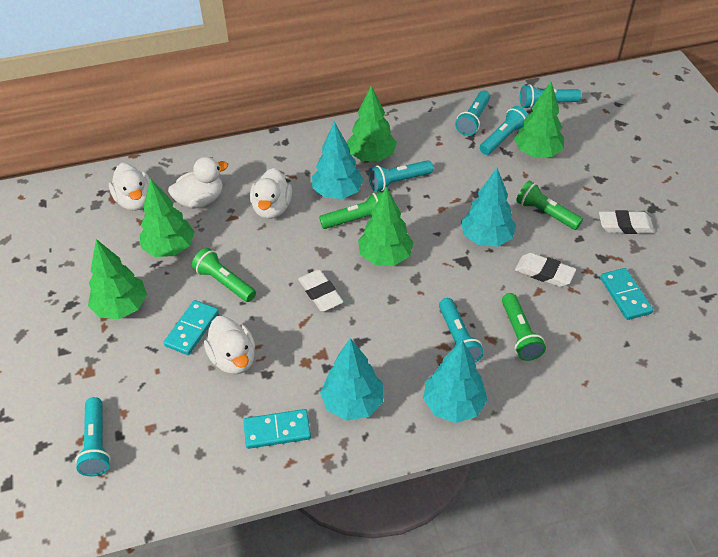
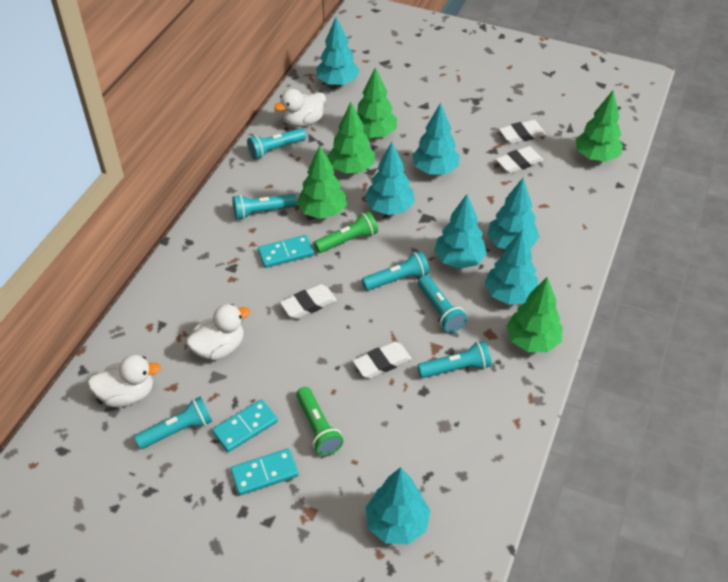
green flashlight: 4 -> 2
turquoise tree: 4 -> 7
white duck: 4 -> 3
white eraser: 3 -> 4

